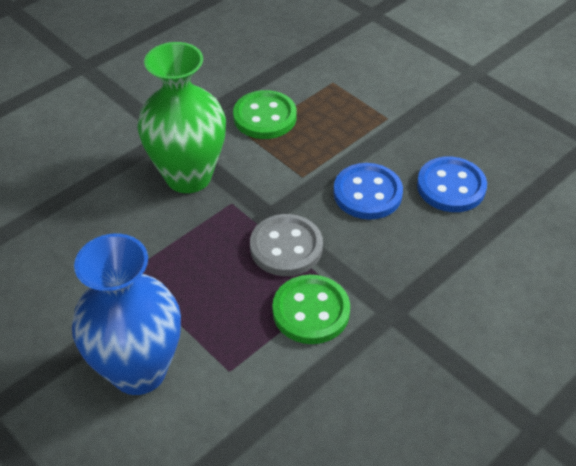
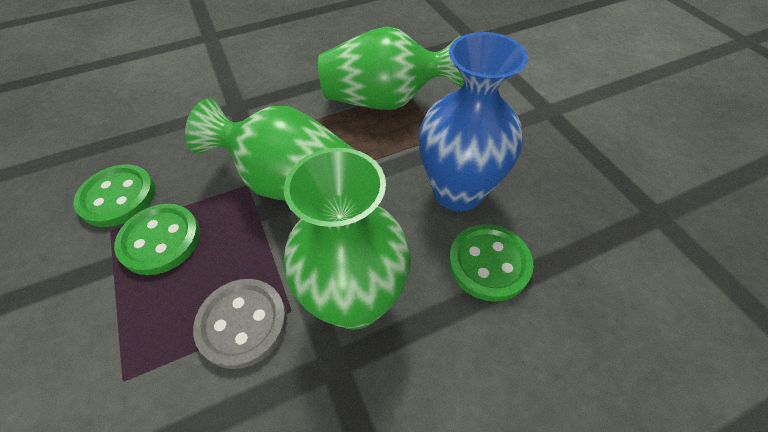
blue button: 2 -> 0
green button: 2 -> 3
green vase: 1 -> 3

